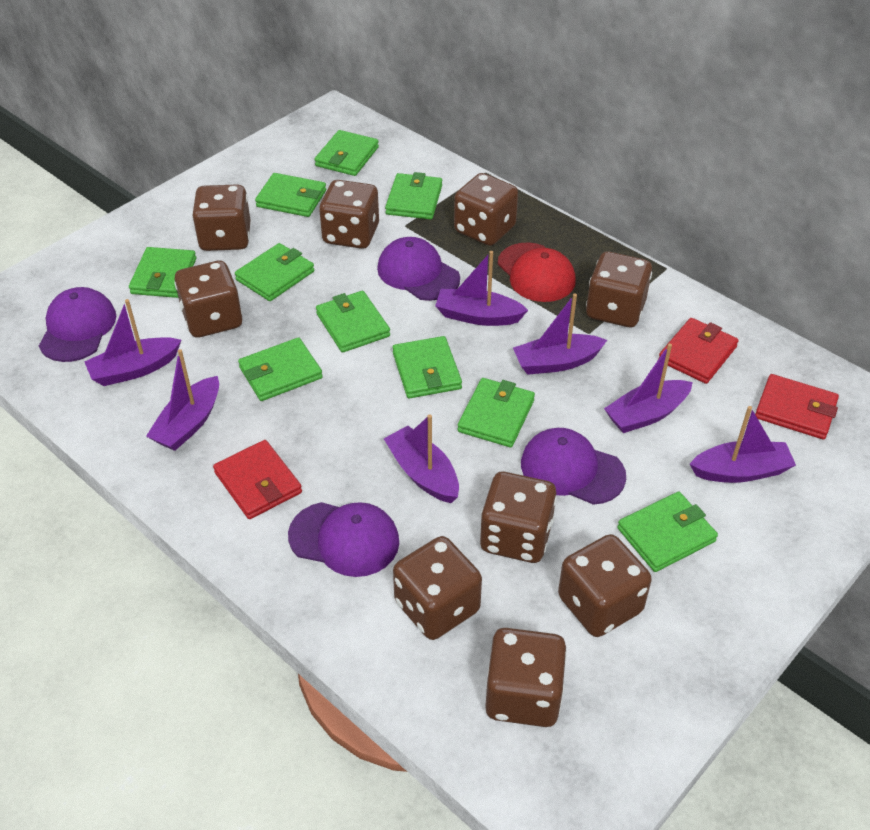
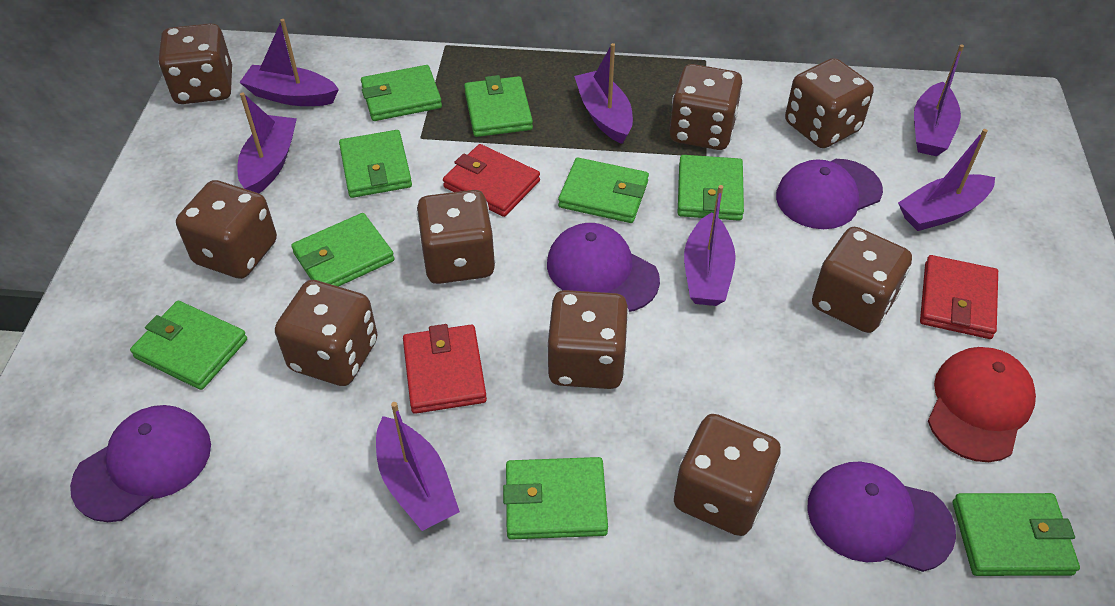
green wallet: 10 -> 9

